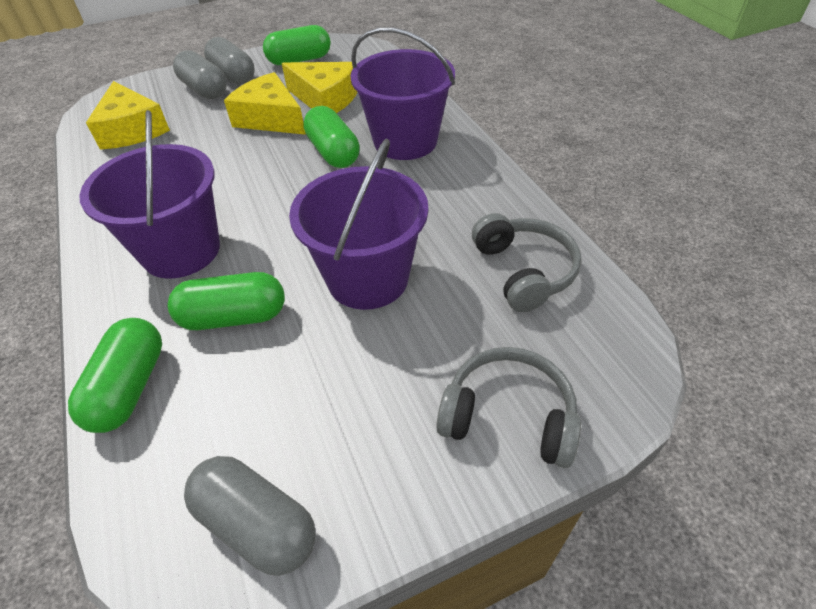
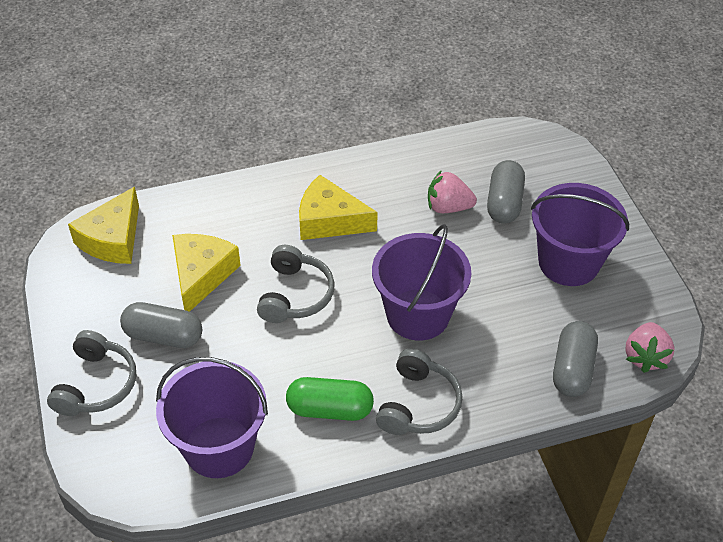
green capsule: 4 -> 1
grey headphones: 2 -> 3
pink strawberry: 0 -> 2

